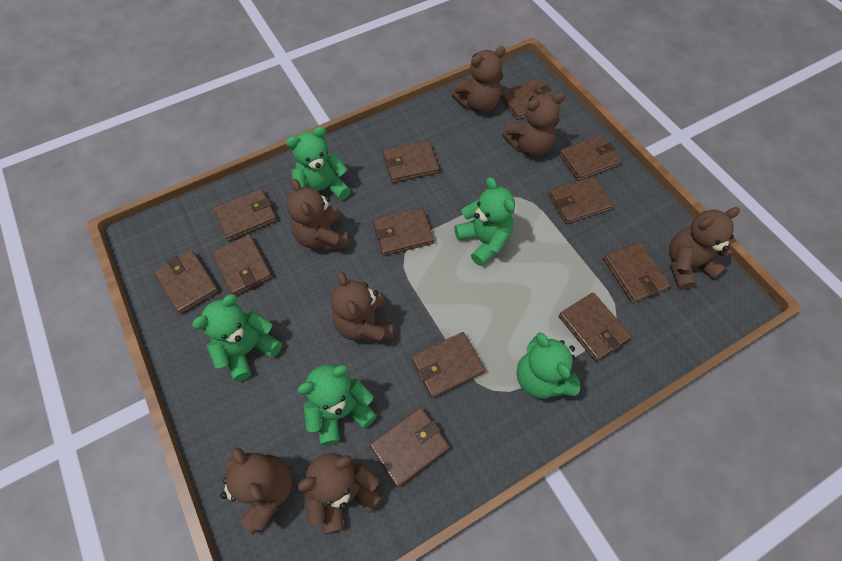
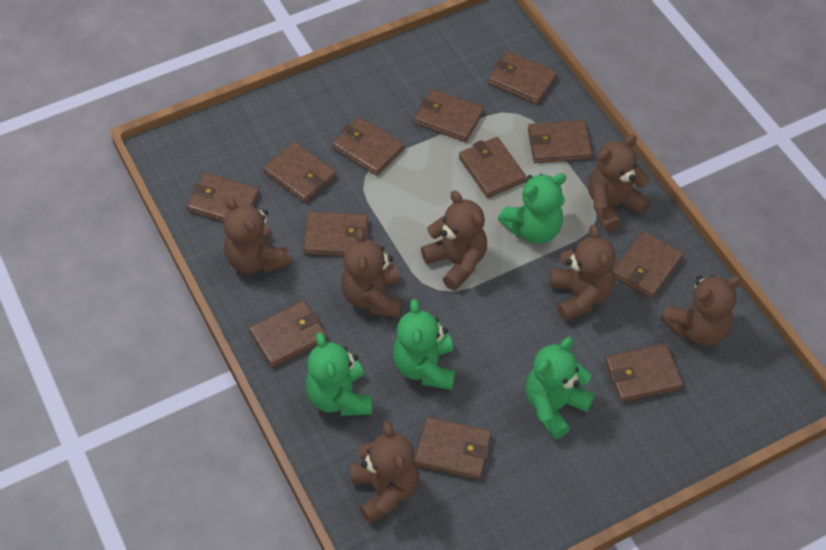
green teddy bear: 5 -> 4

